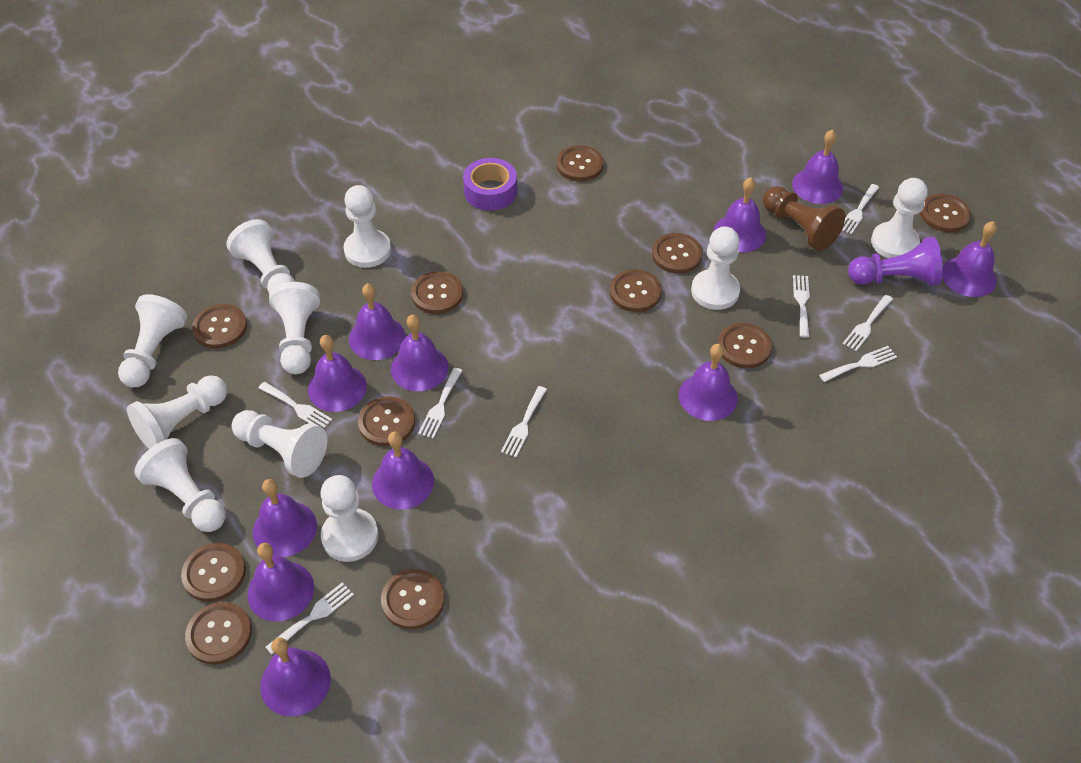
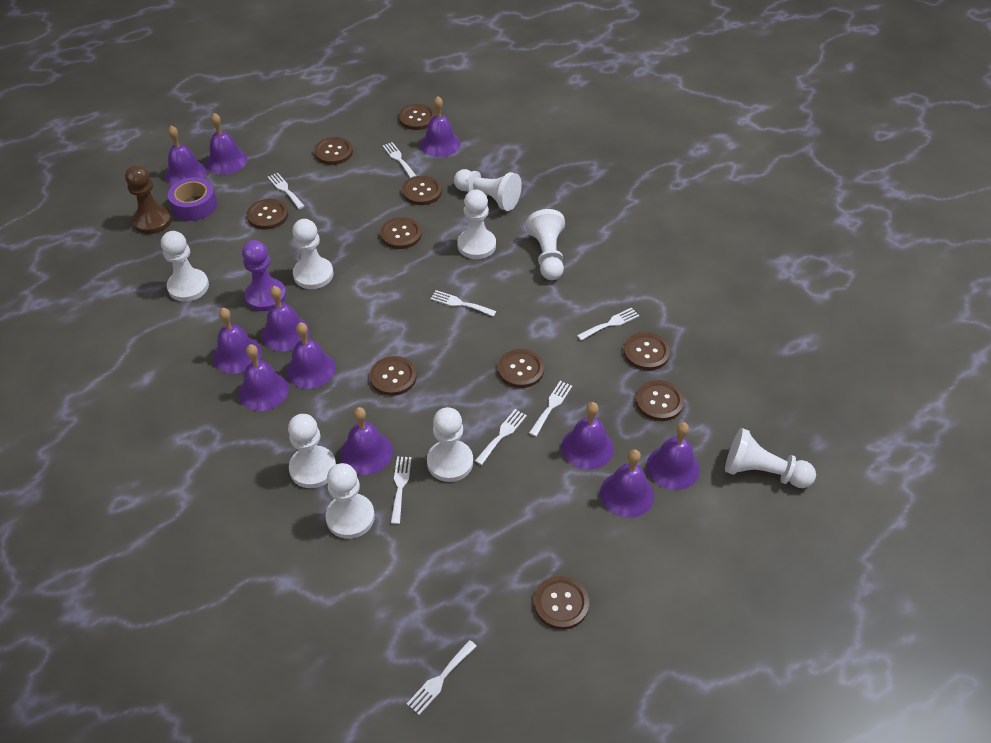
brown button: 11 -> 10
white pawn: 10 -> 9

